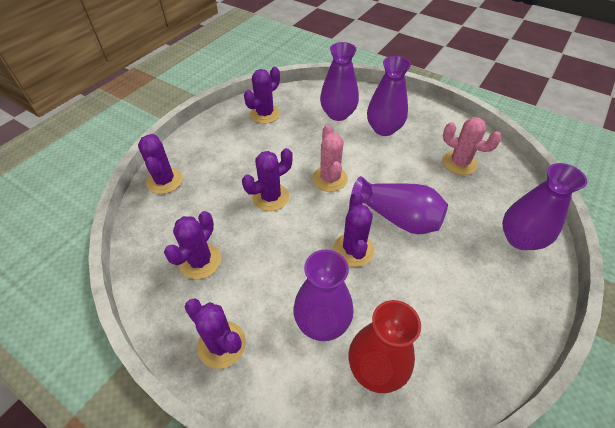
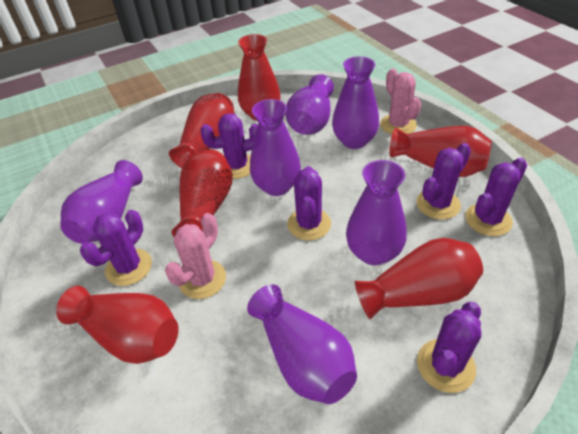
purple vase: 5 -> 6
red vase: 1 -> 6

